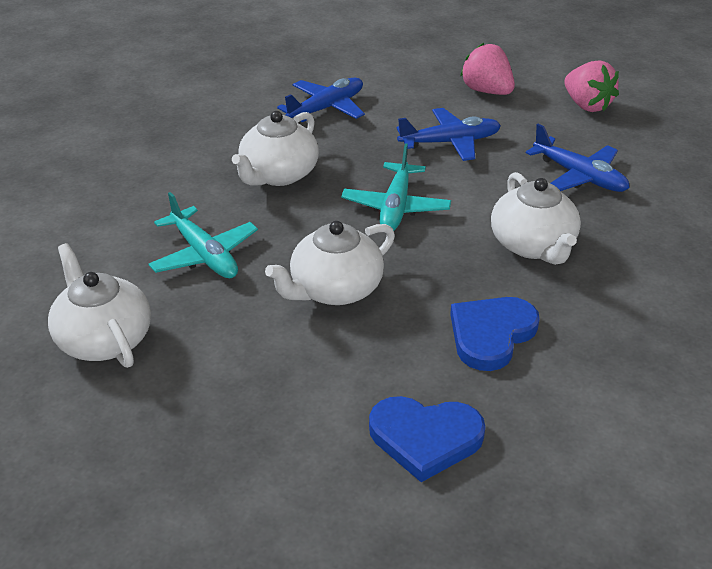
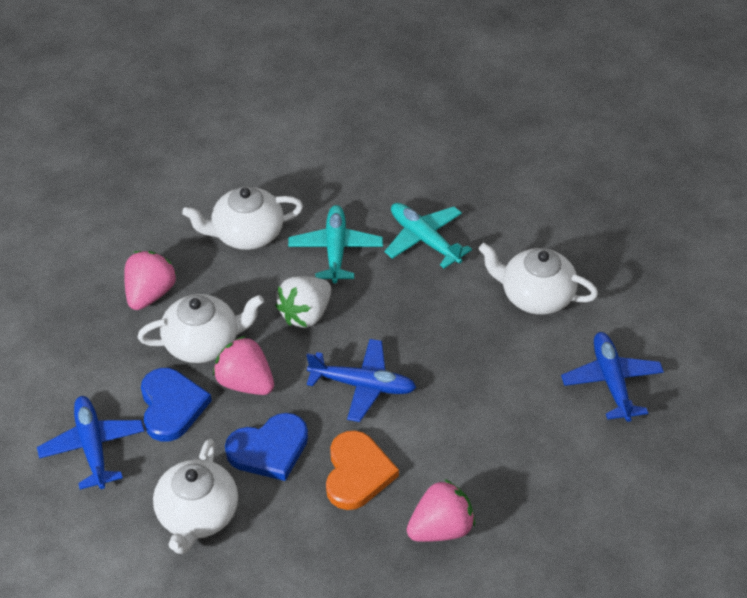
orange heart: 0 -> 1
pink strawberry: 2 -> 3
white strawberry: 0 -> 1

